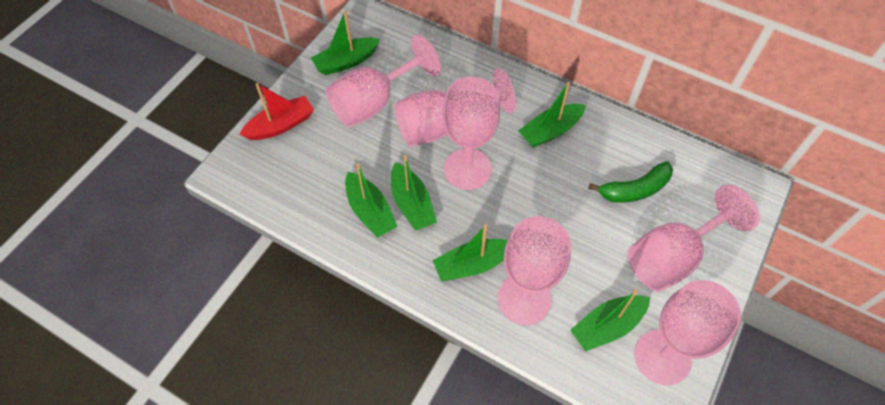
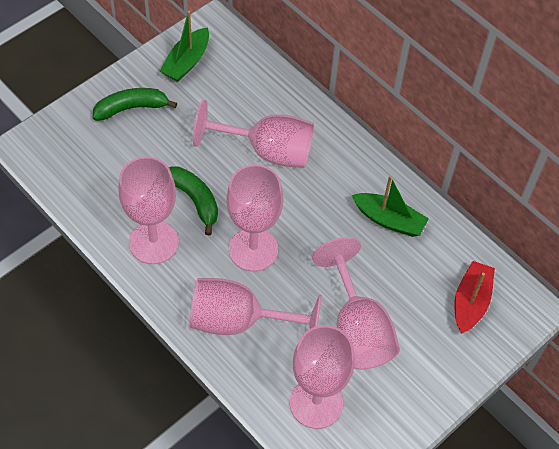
green banana: 1 -> 2
green boat: 6 -> 2

